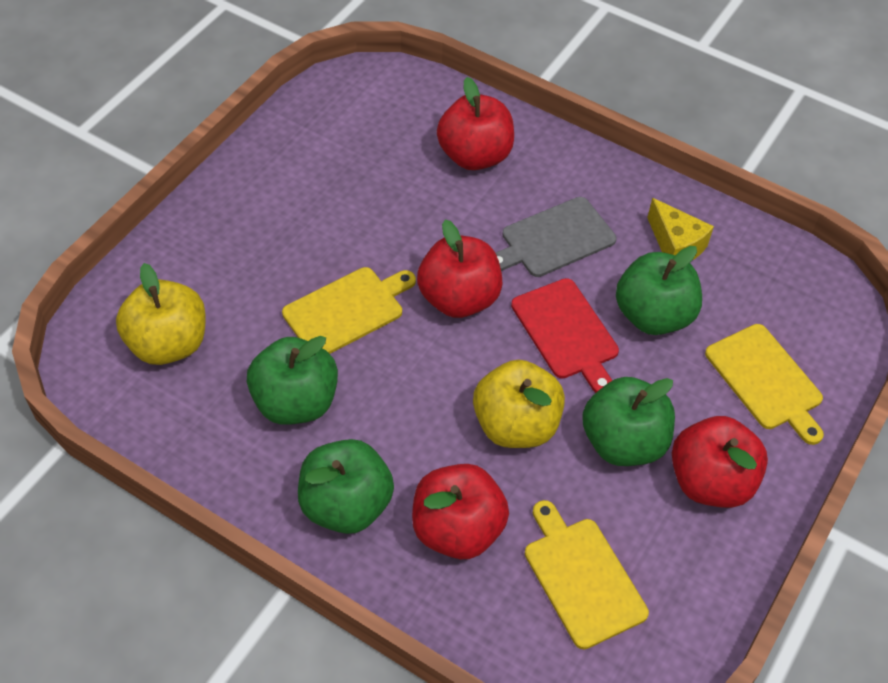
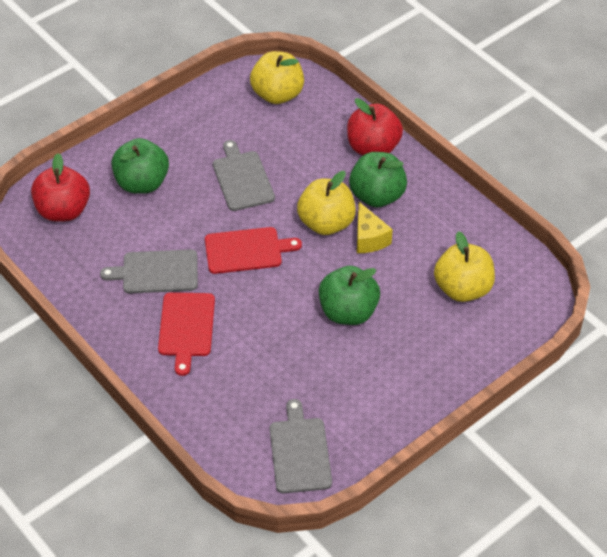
green apple: 4 -> 3
grey cutting board: 1 -> 3
red apple: 4 -> 2
red cutting board: 1 -> 2
yellow apple: 2 -> 3
yellow cutting board: 3 -> 0

